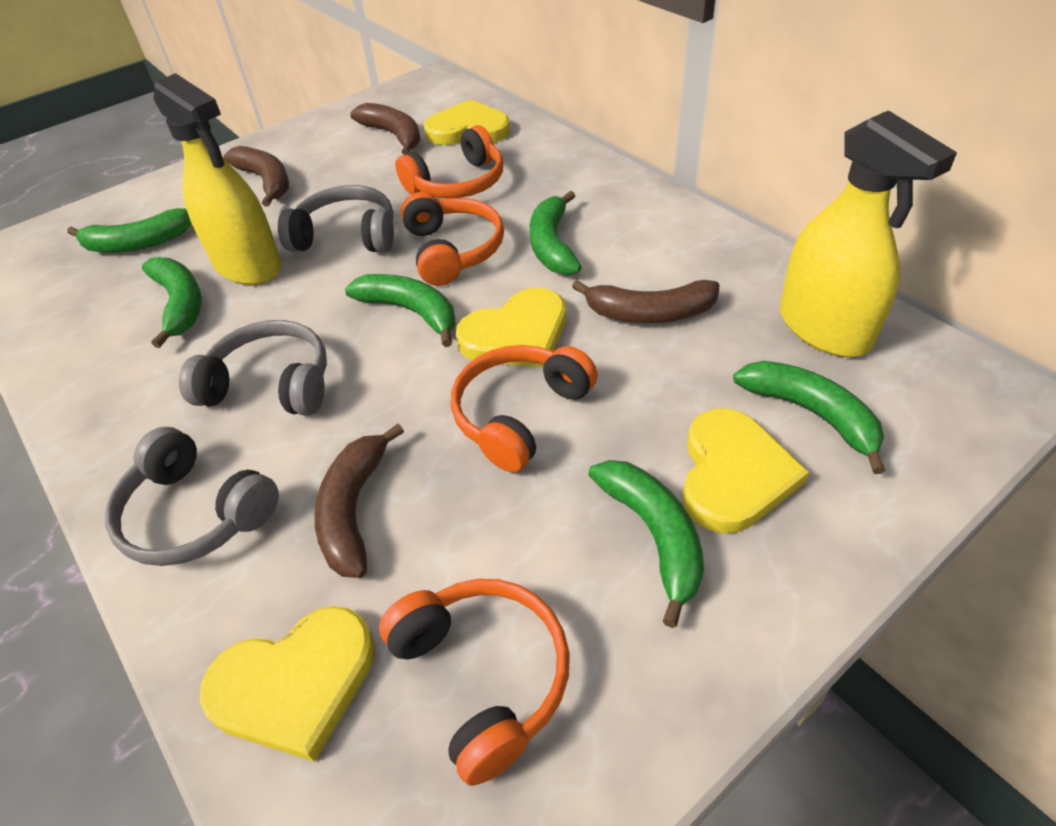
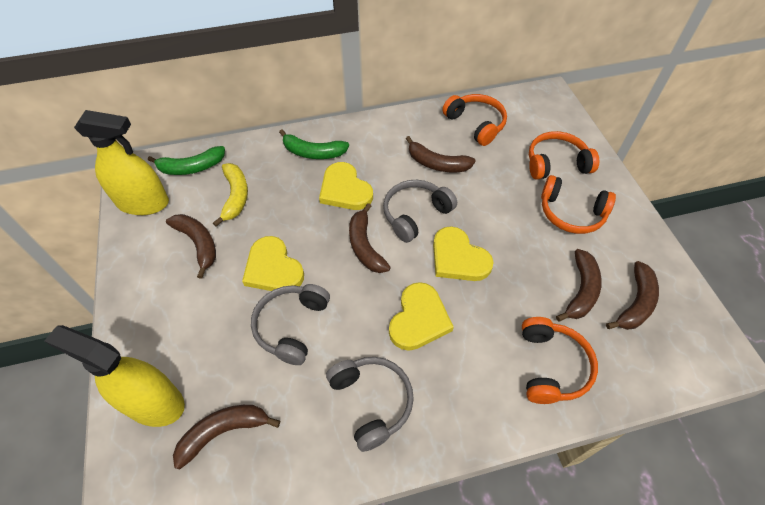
brown banana: 4 -> 6
green banana: 6 -> 2
yellow banana: 0 -> 1

